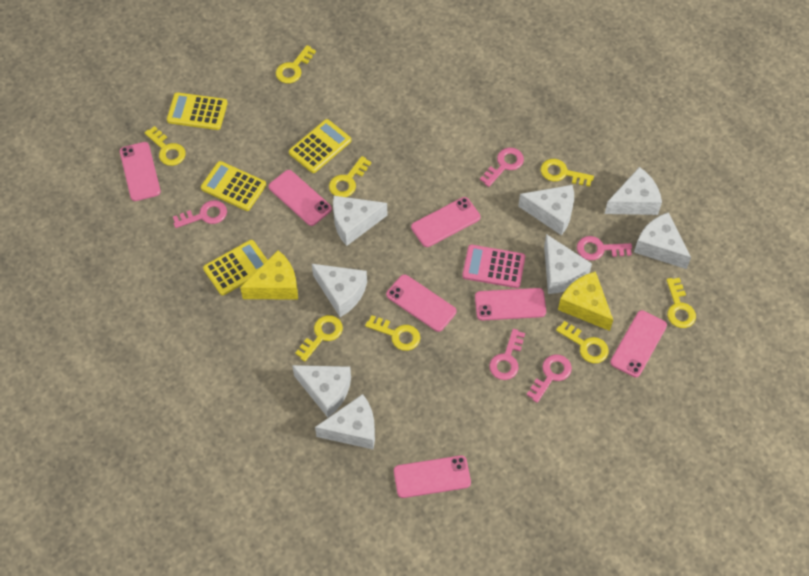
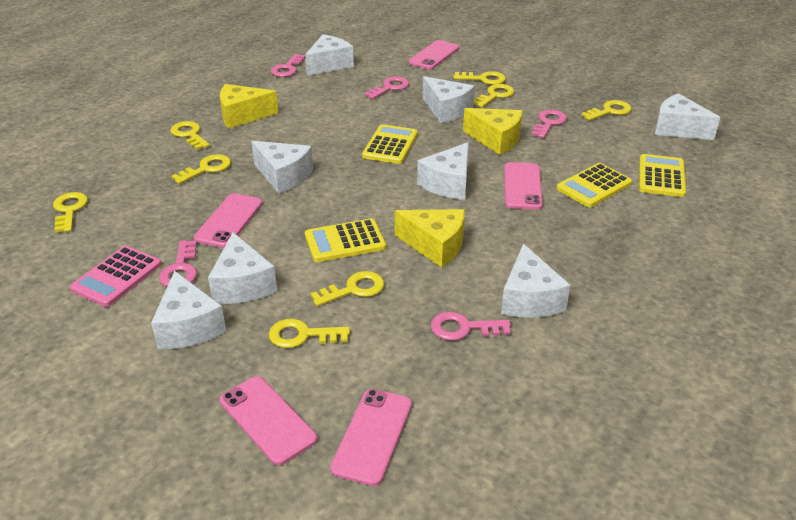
pink phone: 7 -> 5
yellow cheese: 2 -> 3

